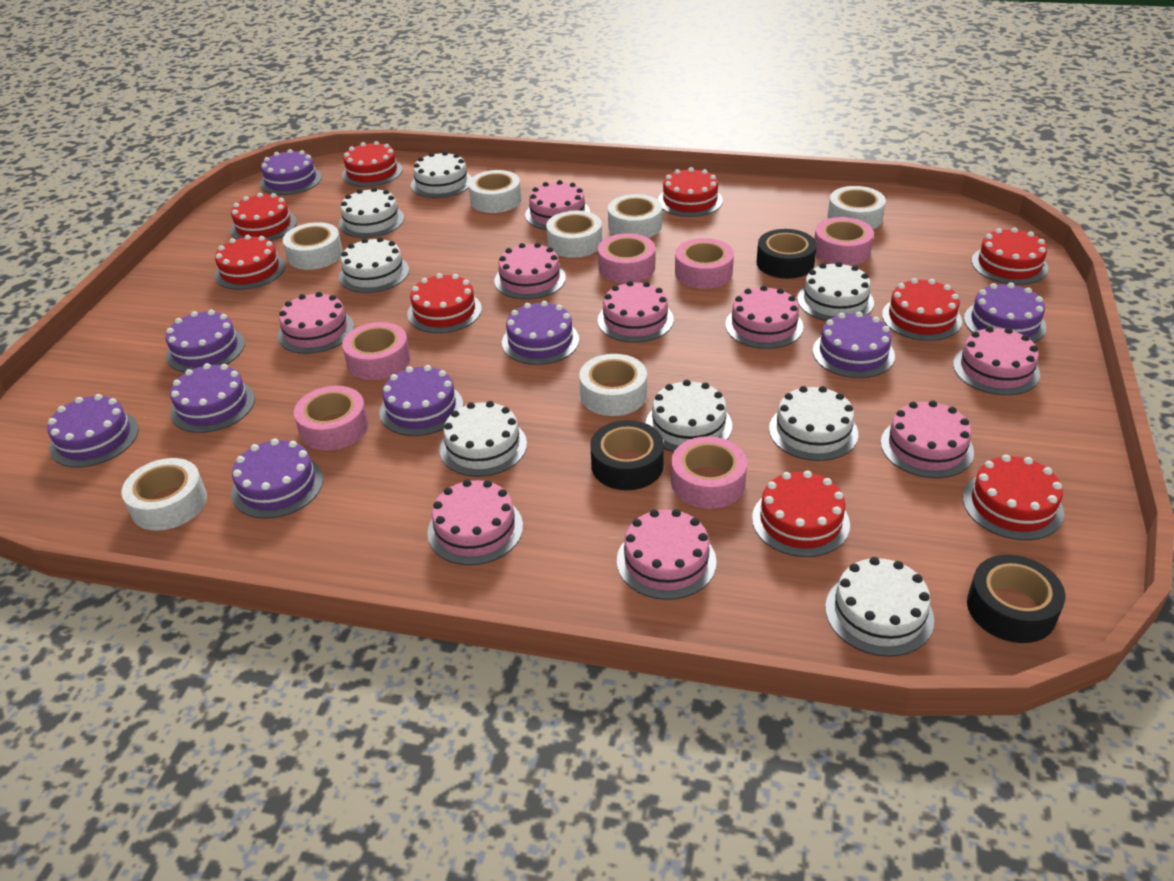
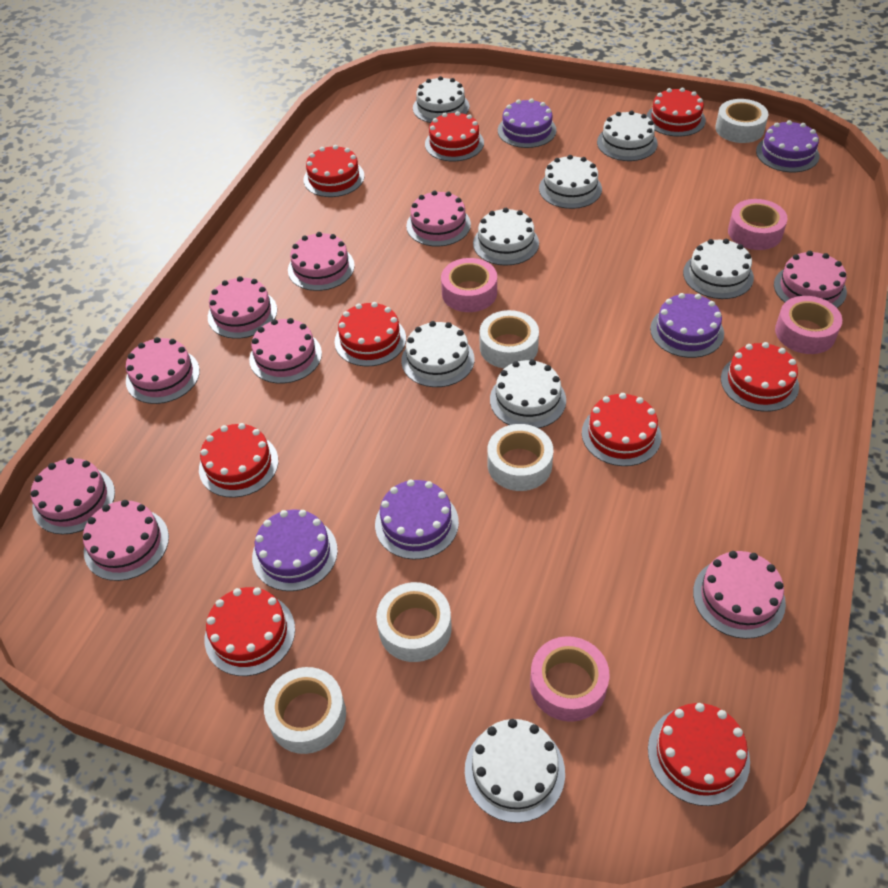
black tape: 3 -> 0
pink tape: 6 -> 4
purple cake: 9 -> 5
white tape: 7 -> 5

